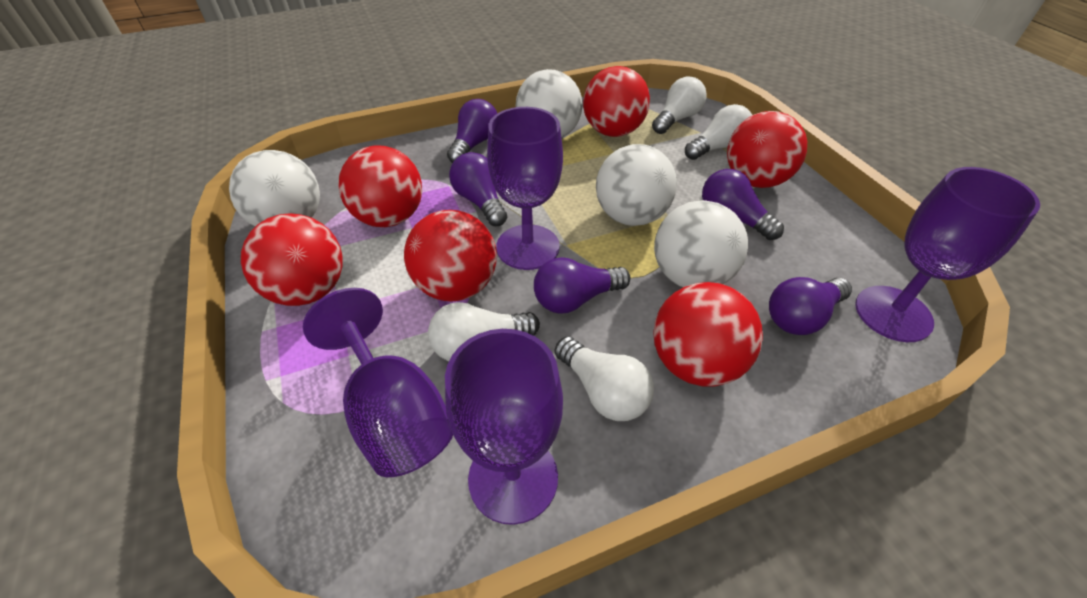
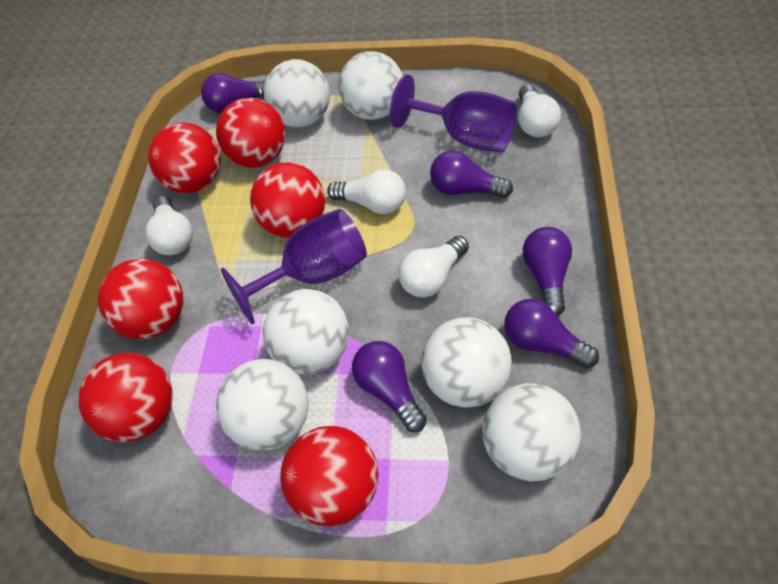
purple goblet: 4 -> 2
white ball: 4 -> 6

